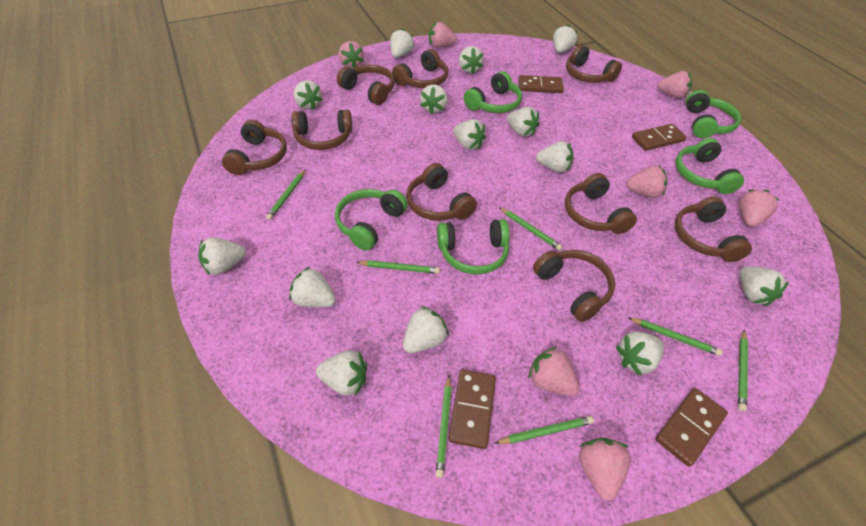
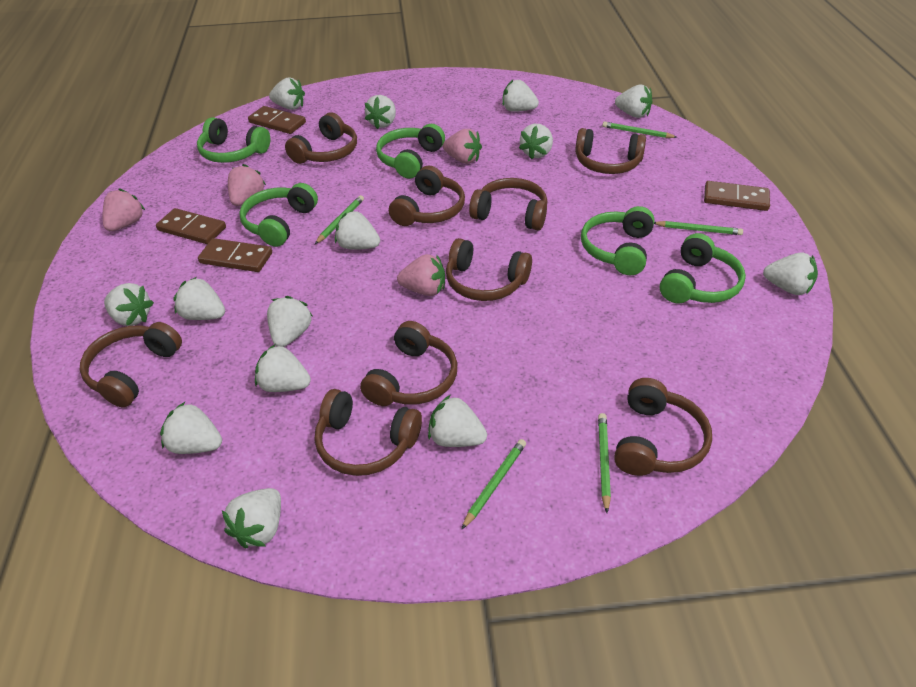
green pencil: 7 -> 5
pink strawberry: 7 -> 4

